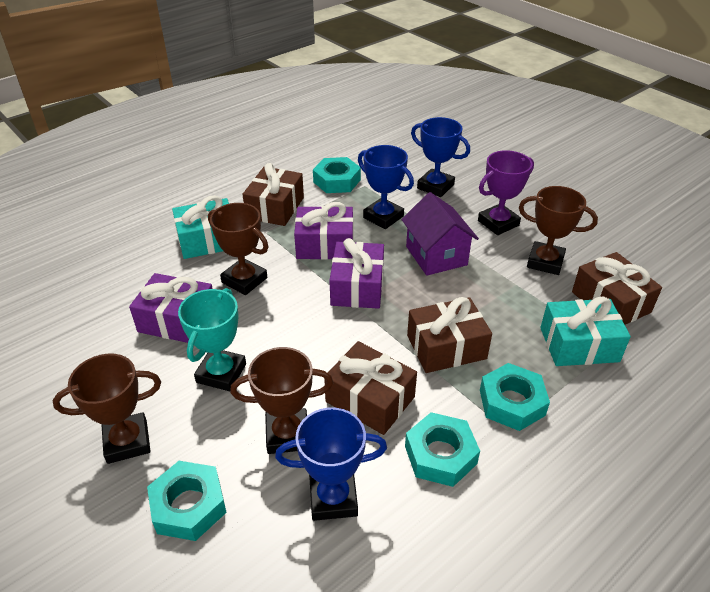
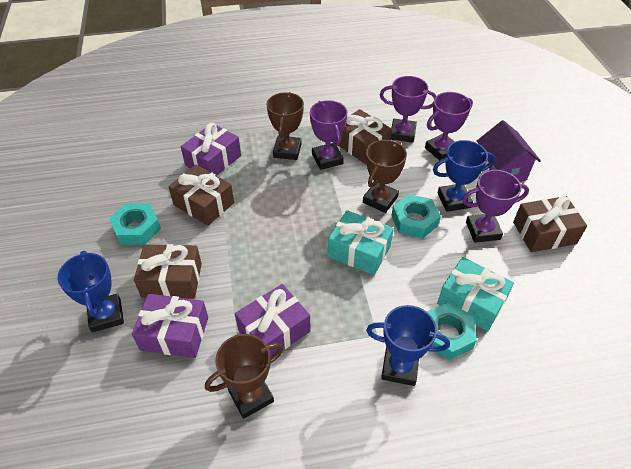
brown trophy: 4 -> 3
purple trophy: 1 -> 4
turquoise nut: 4 -> 3
turquoise trophy: 1 -> 0

